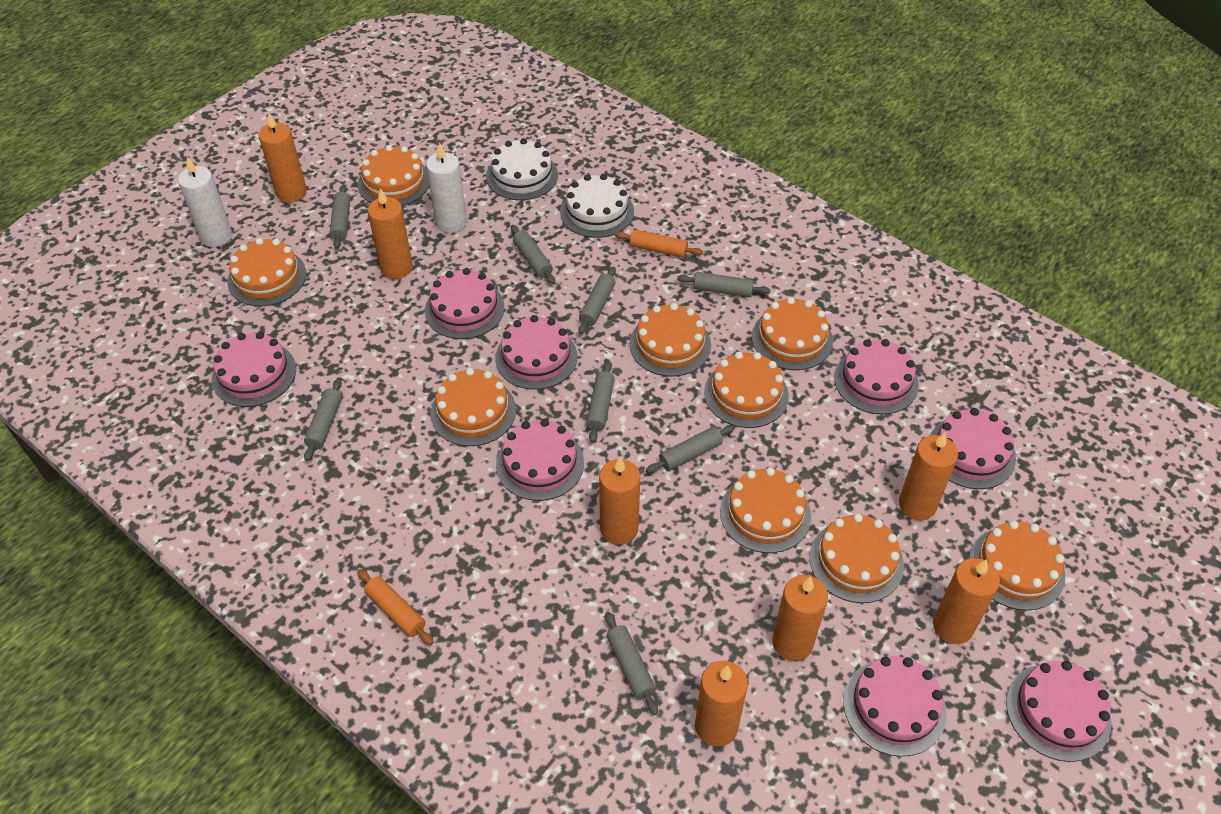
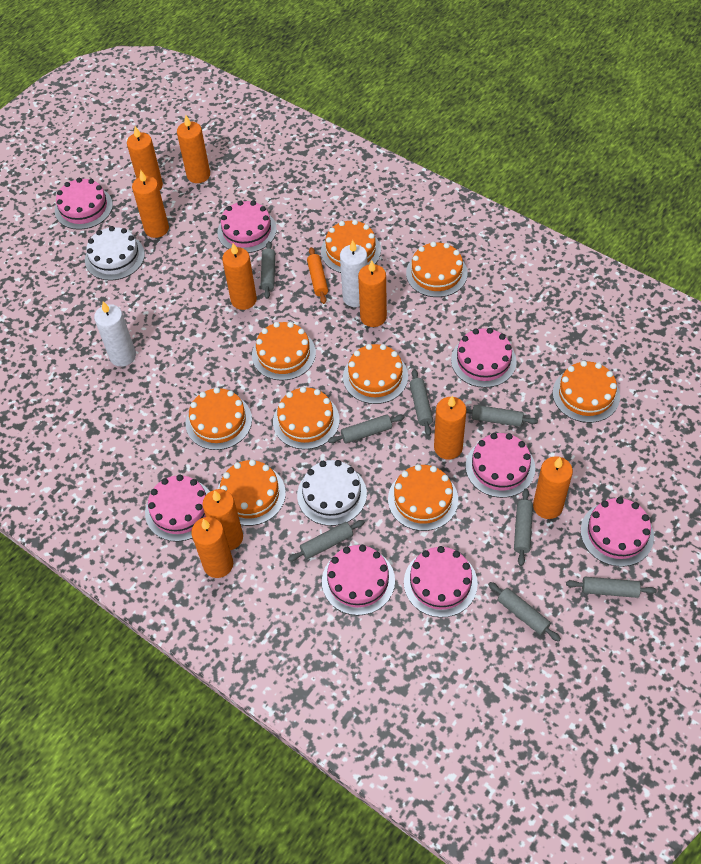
orange candle: 7 -> 9
orange rolling pin: 2 -> 1

